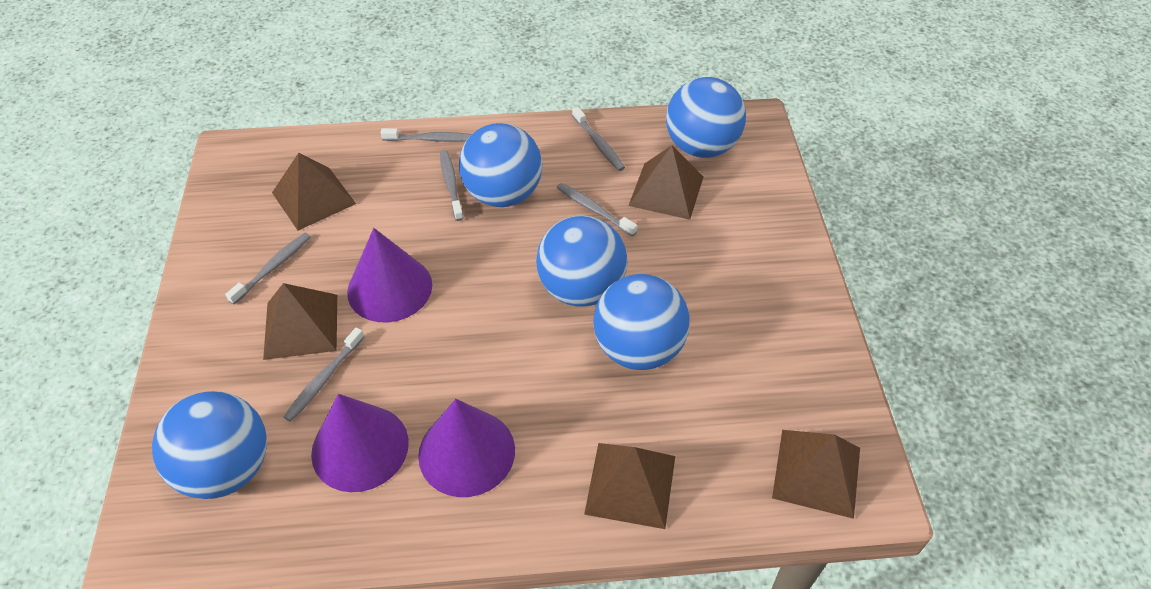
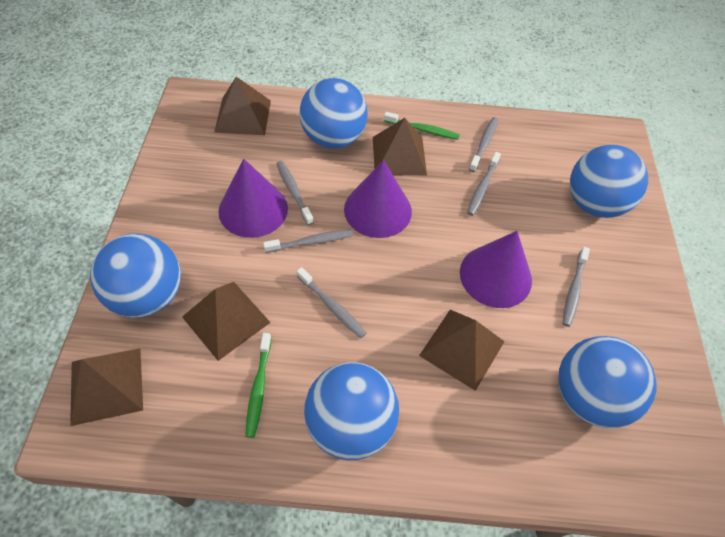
green toothbrush: 0 -> 2

